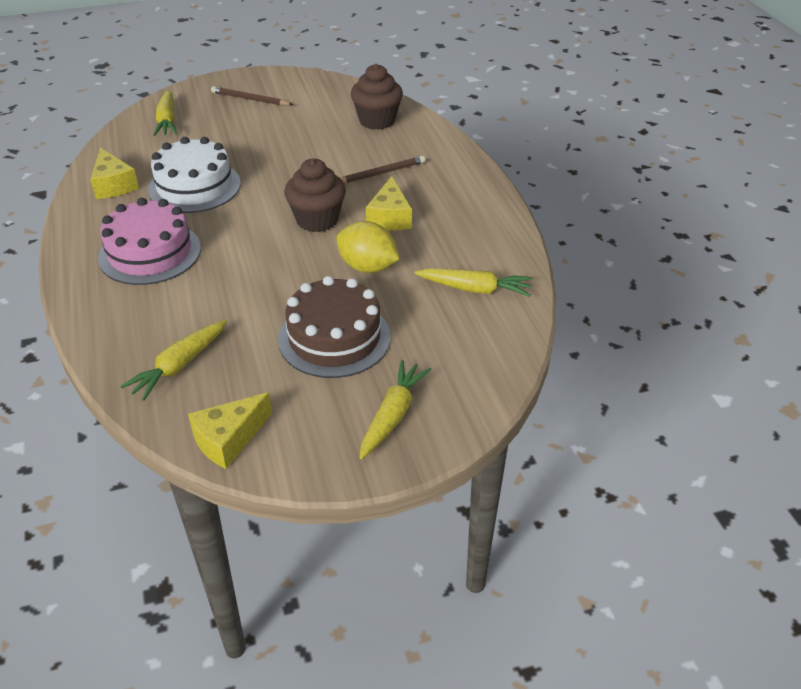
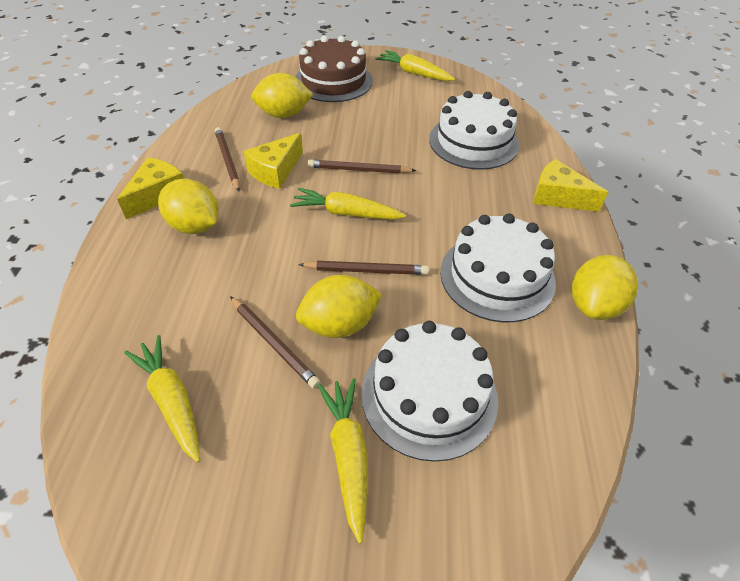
brown cupcake: 2 -> 0
brown pencil: 2 -> 4
pink cake: 1 -> 0
white cake: 1 -> 3
yellow lemon: 1 -> 4

